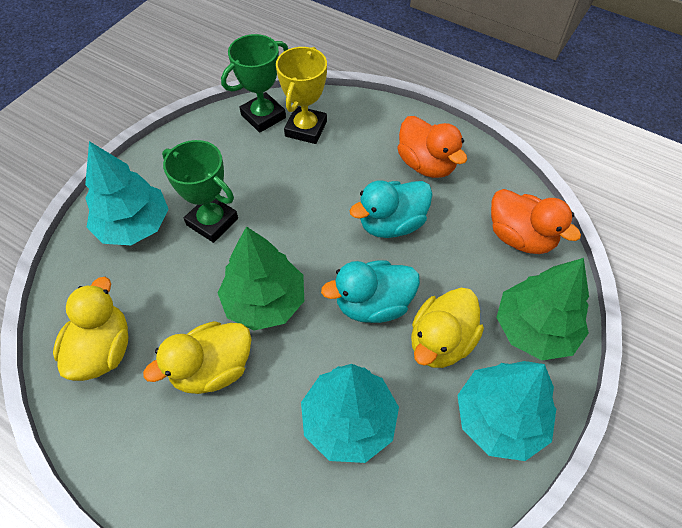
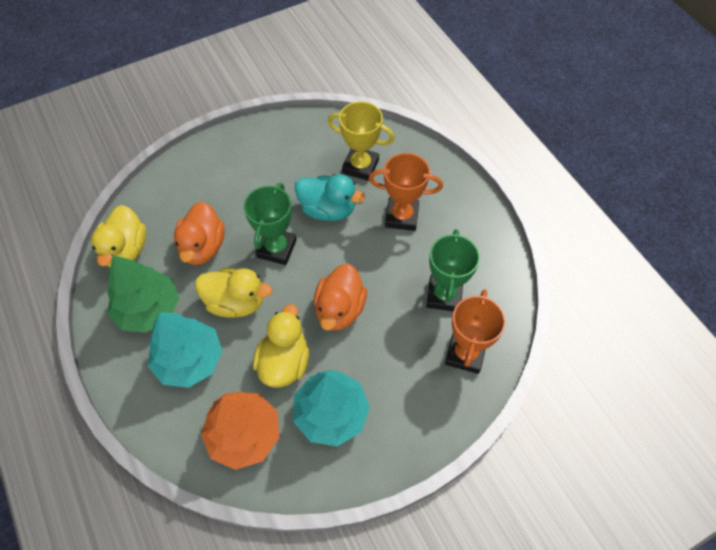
green tree: 2 -> 1
orange tree: 0 -> 1
orange trophy: 0 -> 2
turquoise duck: 2 -> 1
turquoise tree: 3 -> 2

